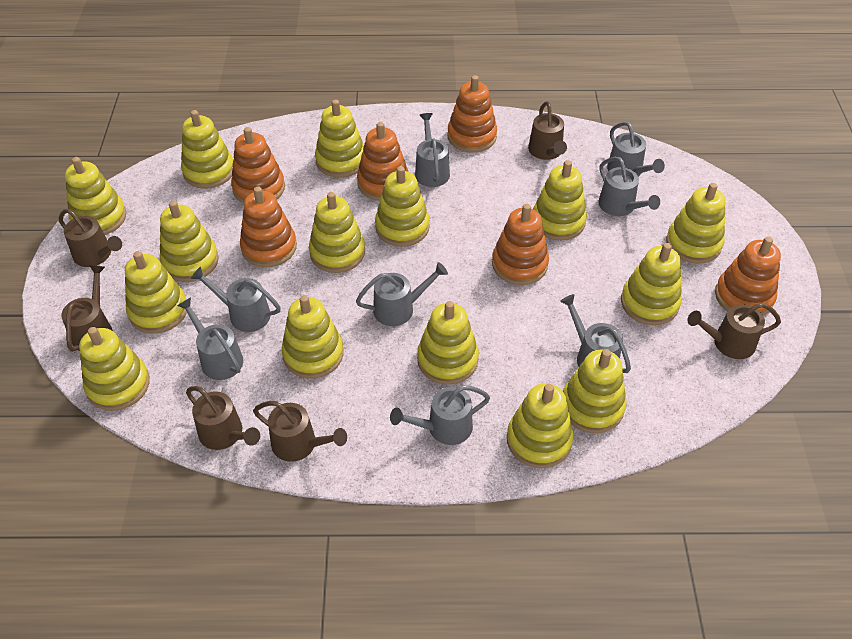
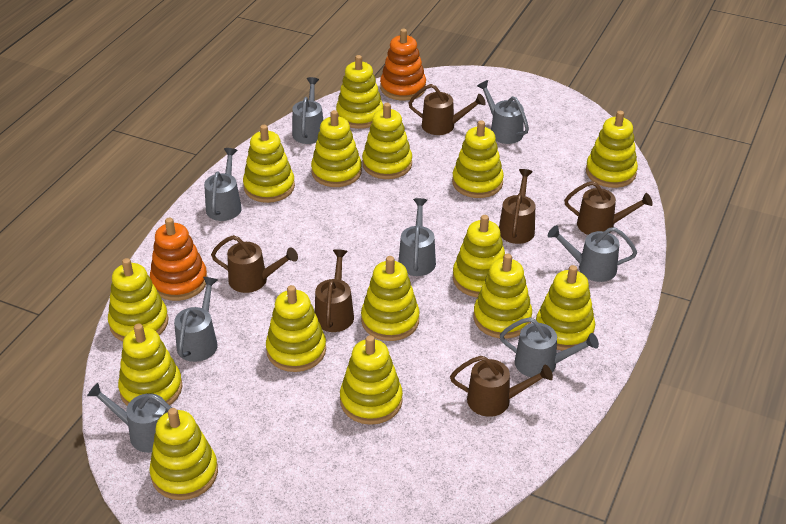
orange stacking toy: 6 -> 2

